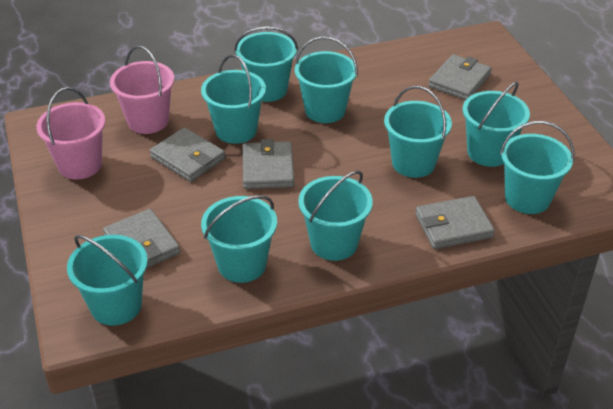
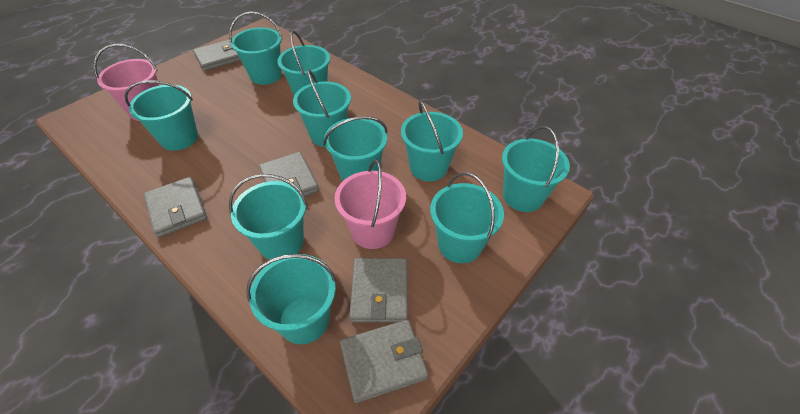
turquoise bucket: 9 -> 10

